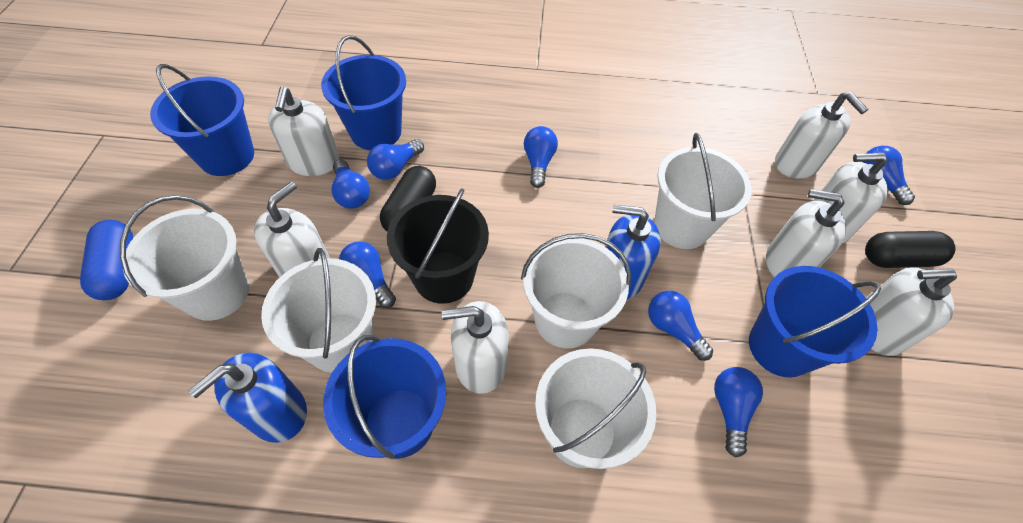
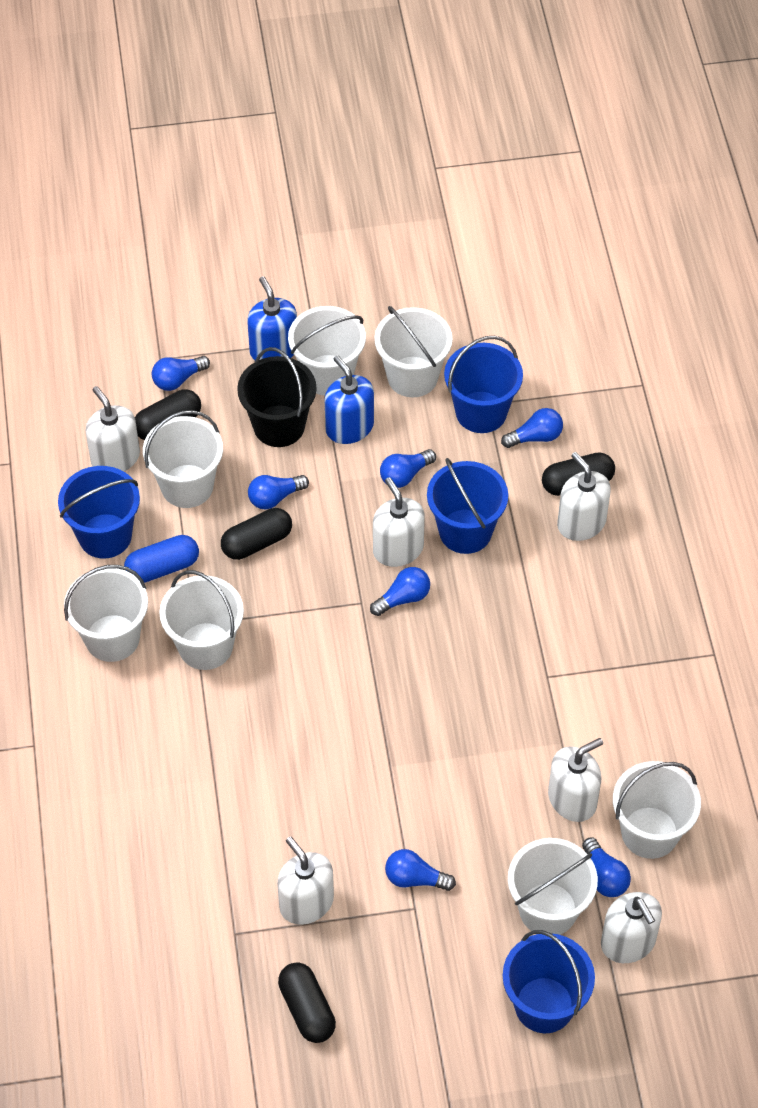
black capsule: 2 -> 4
white bucket: 5 -> 7
white soap dispenser: 7 -> 6

